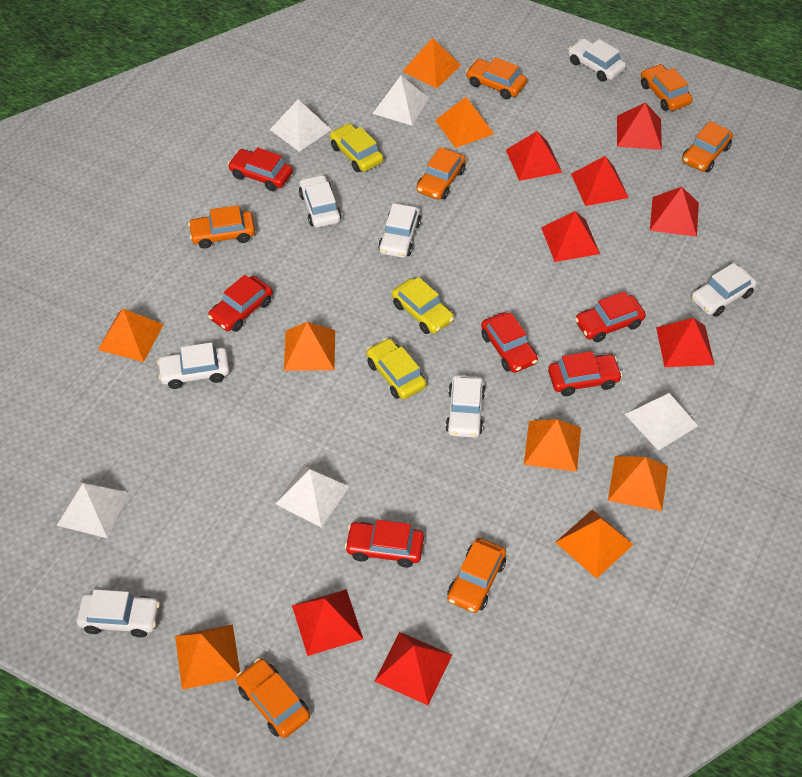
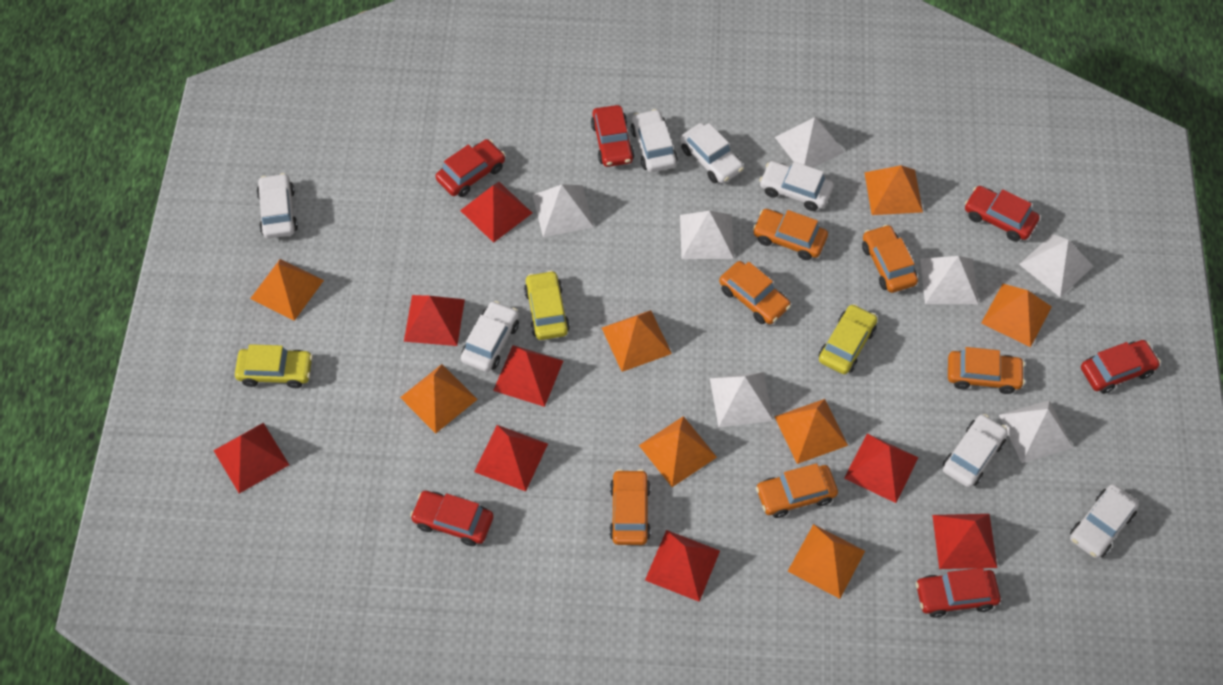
orange car: 7 -> 6
white pyramid: 5 -> 7

